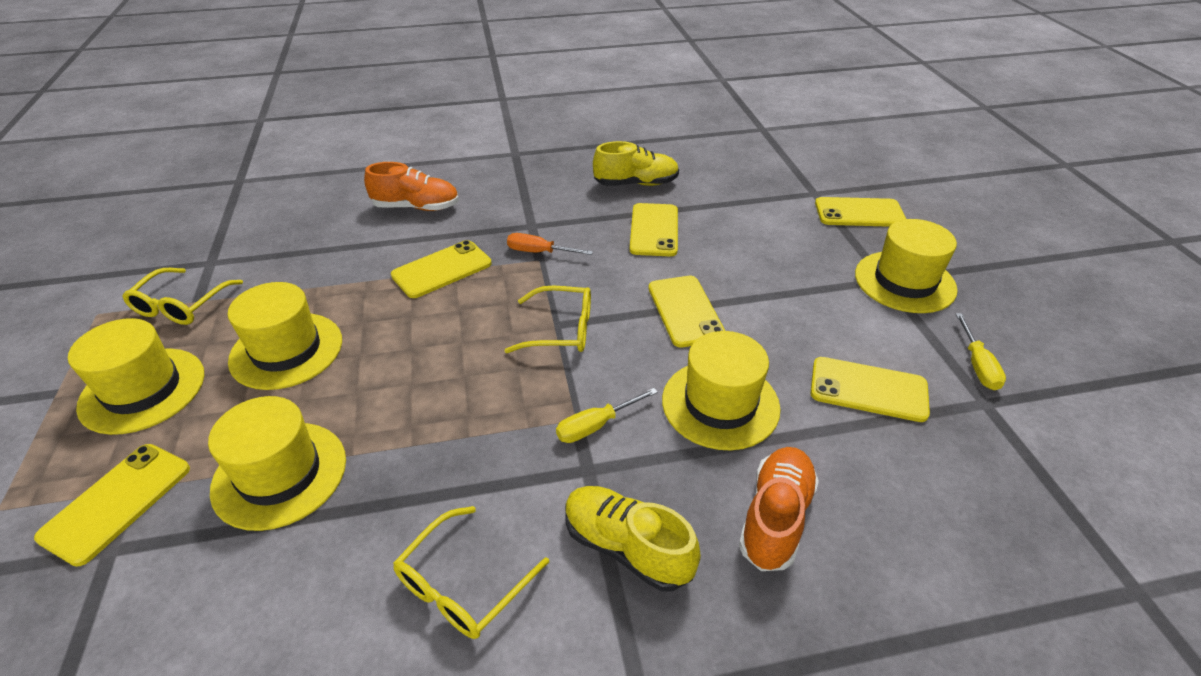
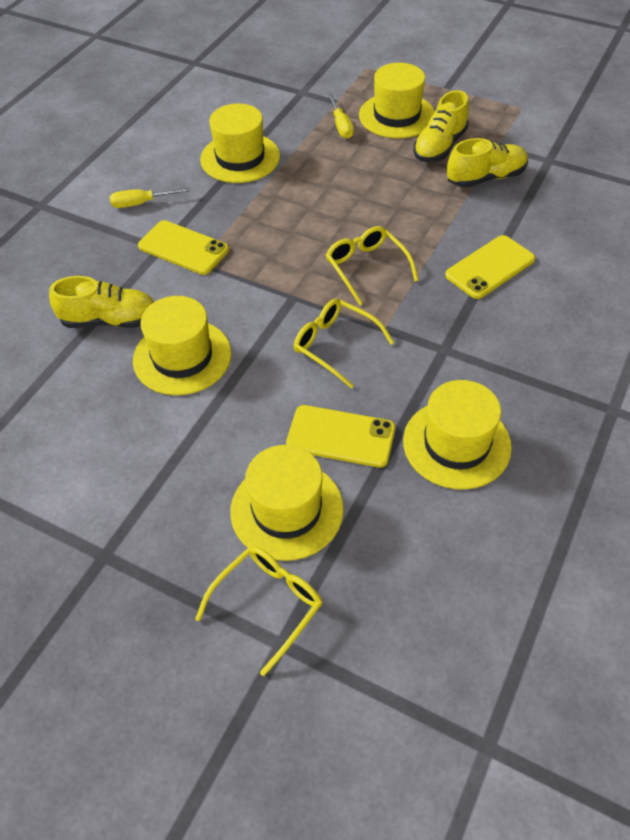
orange screwdriver: 1 -> 0
orange shoe: 2 -> 0
yellow phone: 6 -> 3
yellow shoe: 2 -> 3

